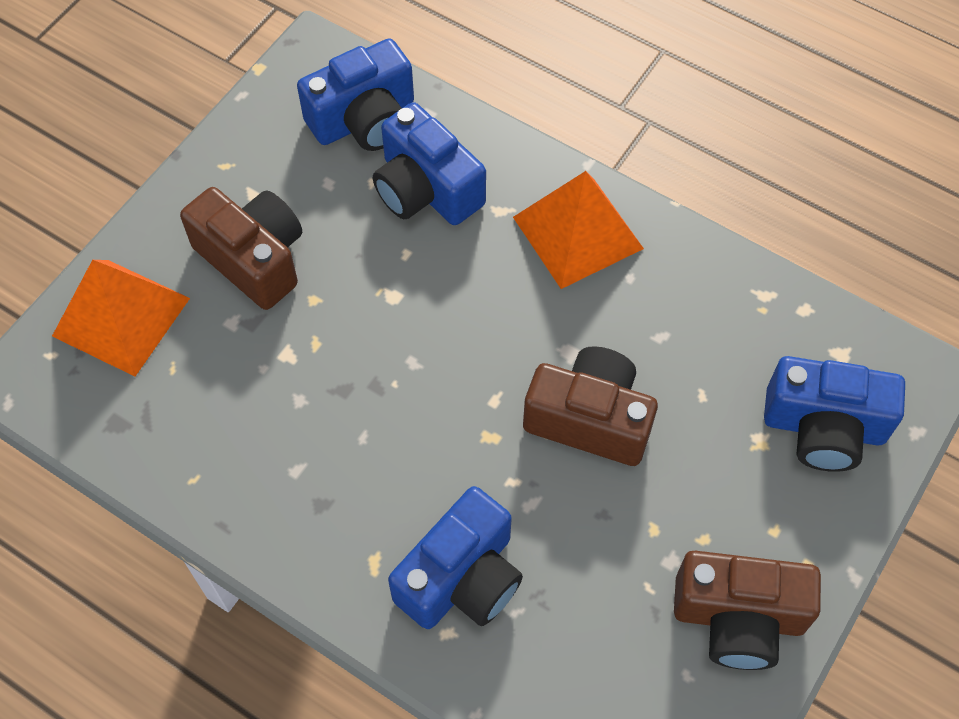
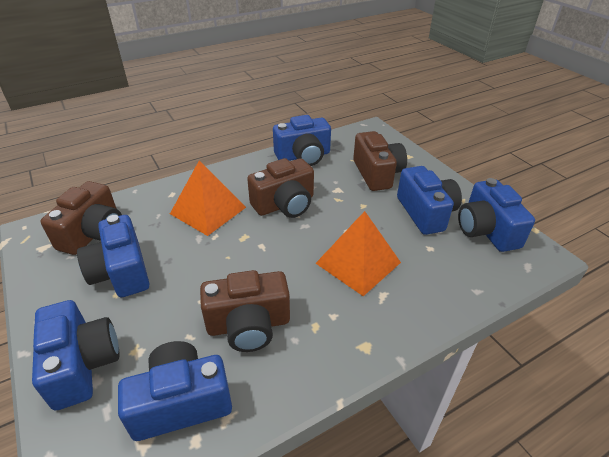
blue camera: 4 -> 6
brown camera: 3 -> 4

